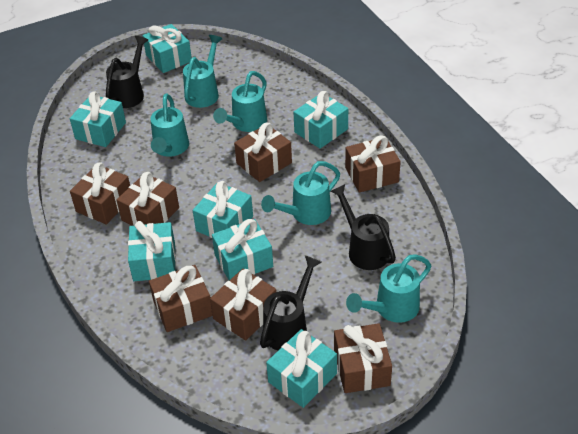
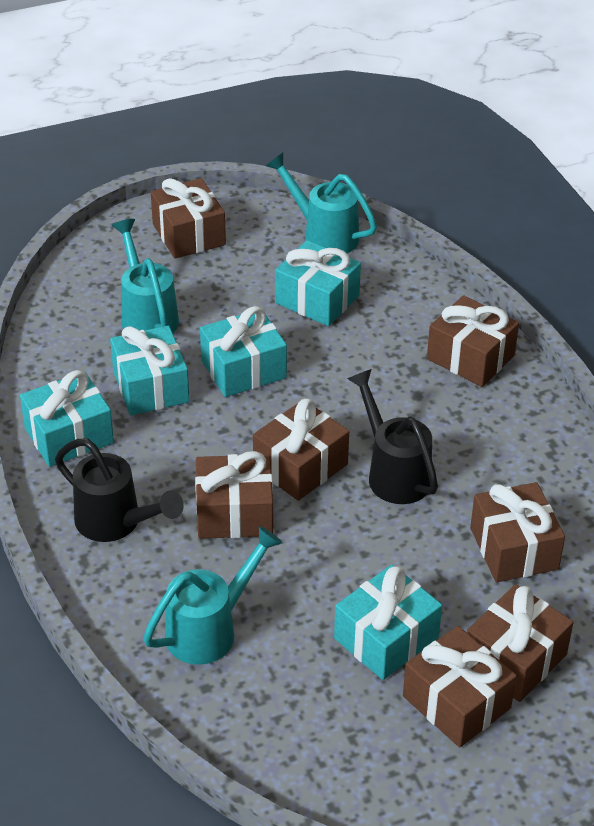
black watering can: 3 -> 2
turquoise gift: 7 -> 5
turquoise watering can: 5 -> 3

